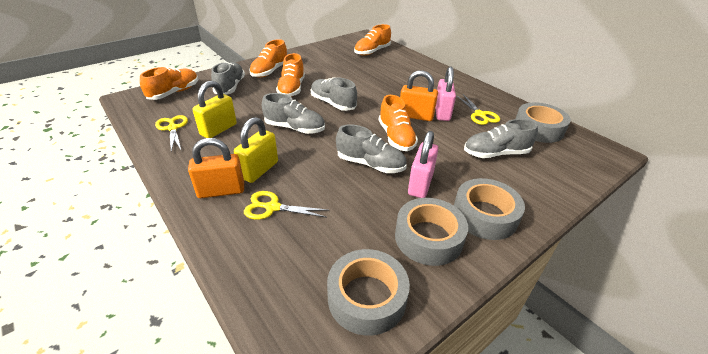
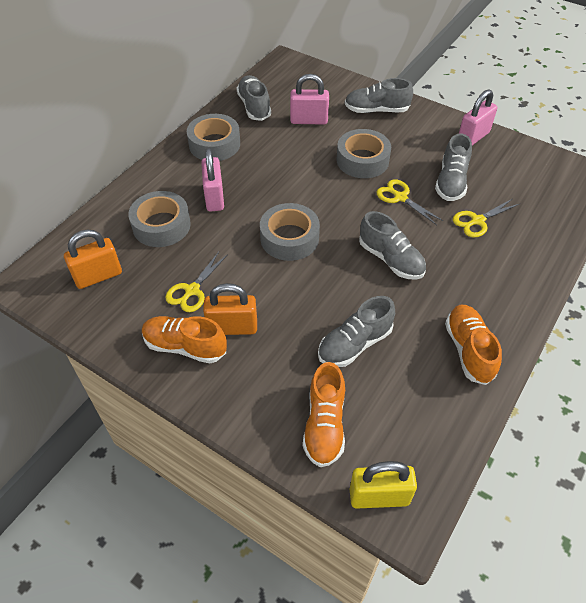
orange shoe: 5 -> 3
pink padlock: 2 -> 3
yellow padlock: 2 -> 1

